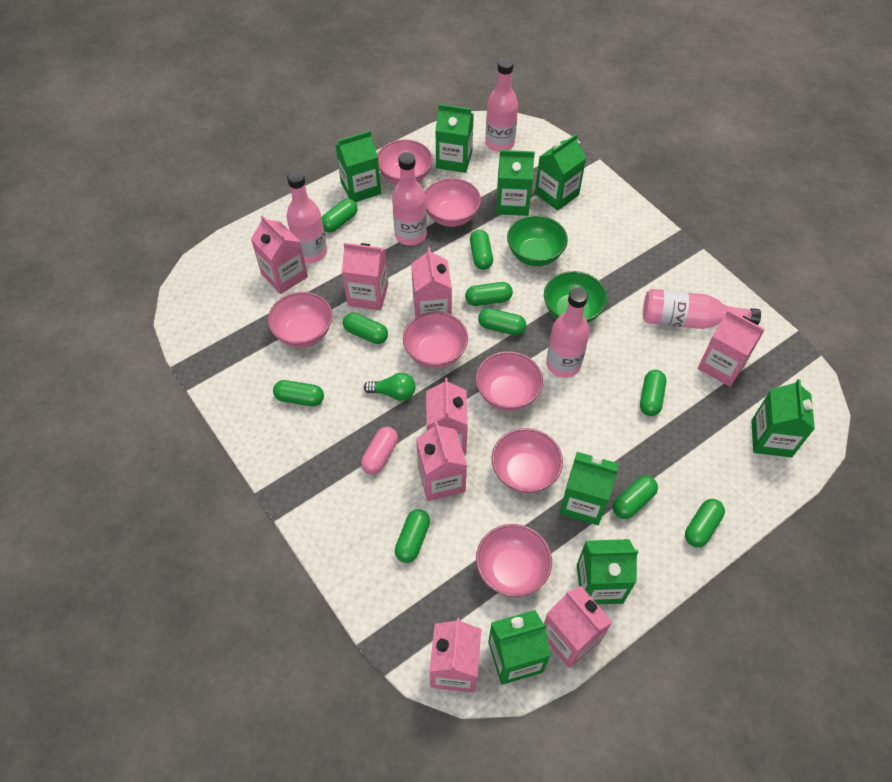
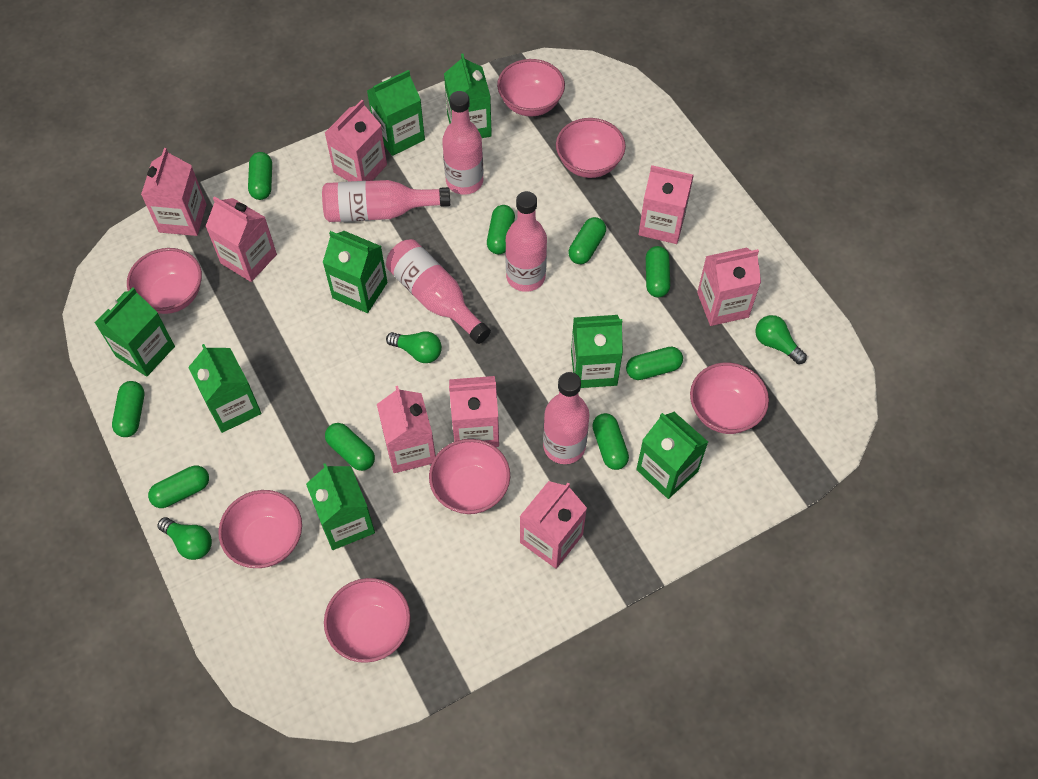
green bowl: 2 -> 0
green capsule: 10 -> 9
green light bulb: 1 -> 3
pink capsule: 1 -> 0

